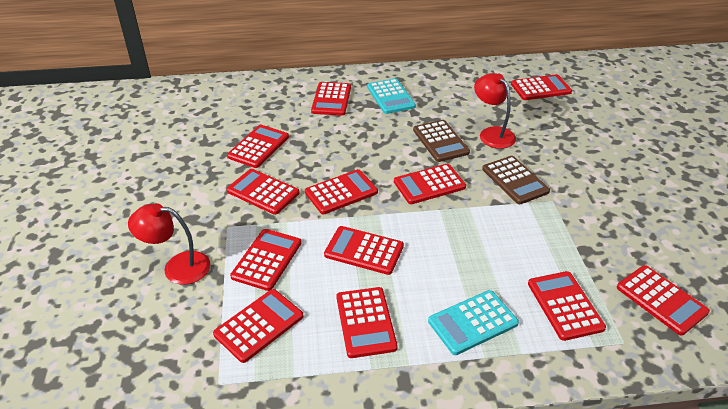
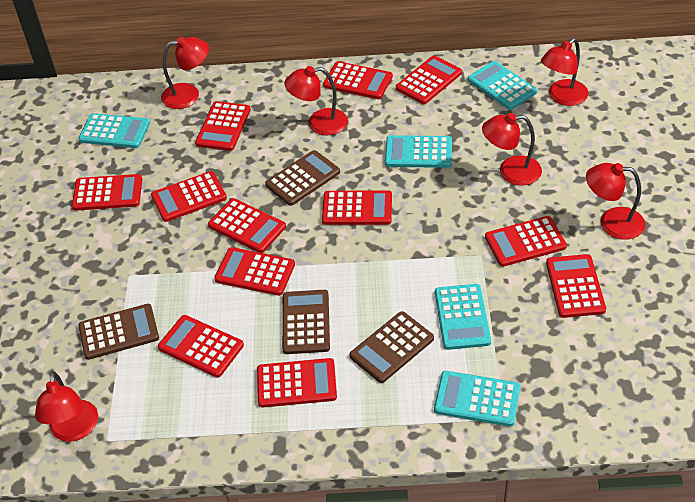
brown calculator: 2 -> 4
red lamp: 2 -> 6
turquoise calculator: 2 -> 5

